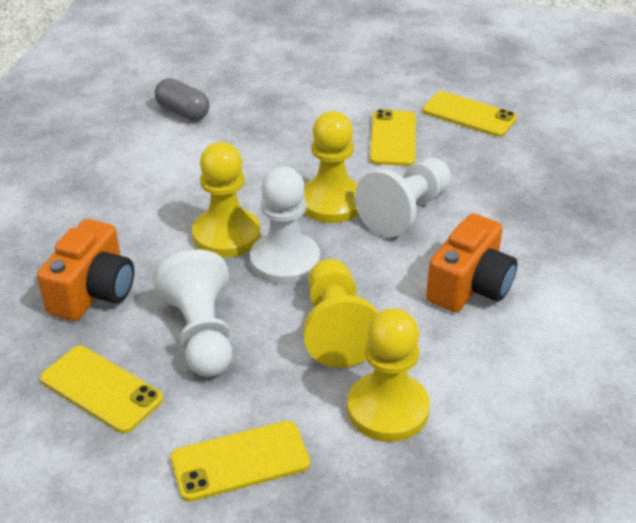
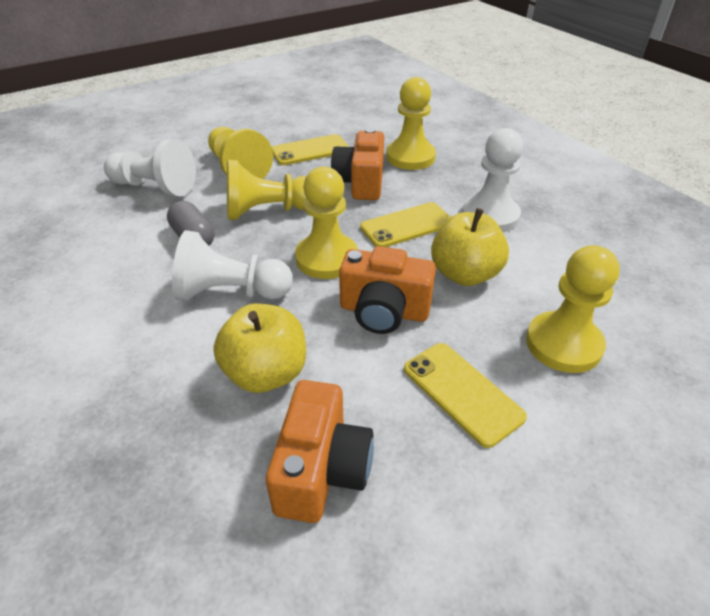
orange camera: 2 -> 3
yellow apple: 0 -> 2
yellow pawn: 4 -> 5
yellow phone: 4 -> 3

